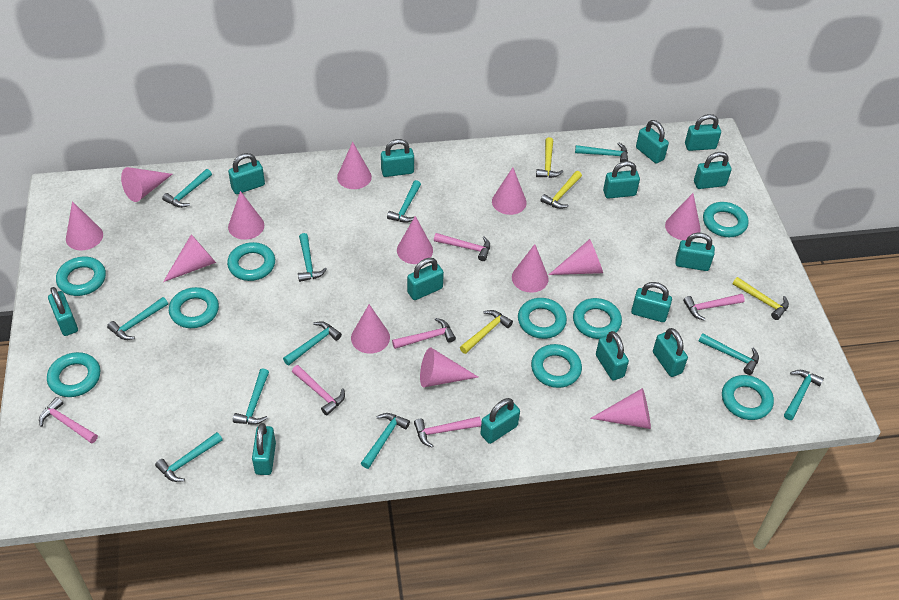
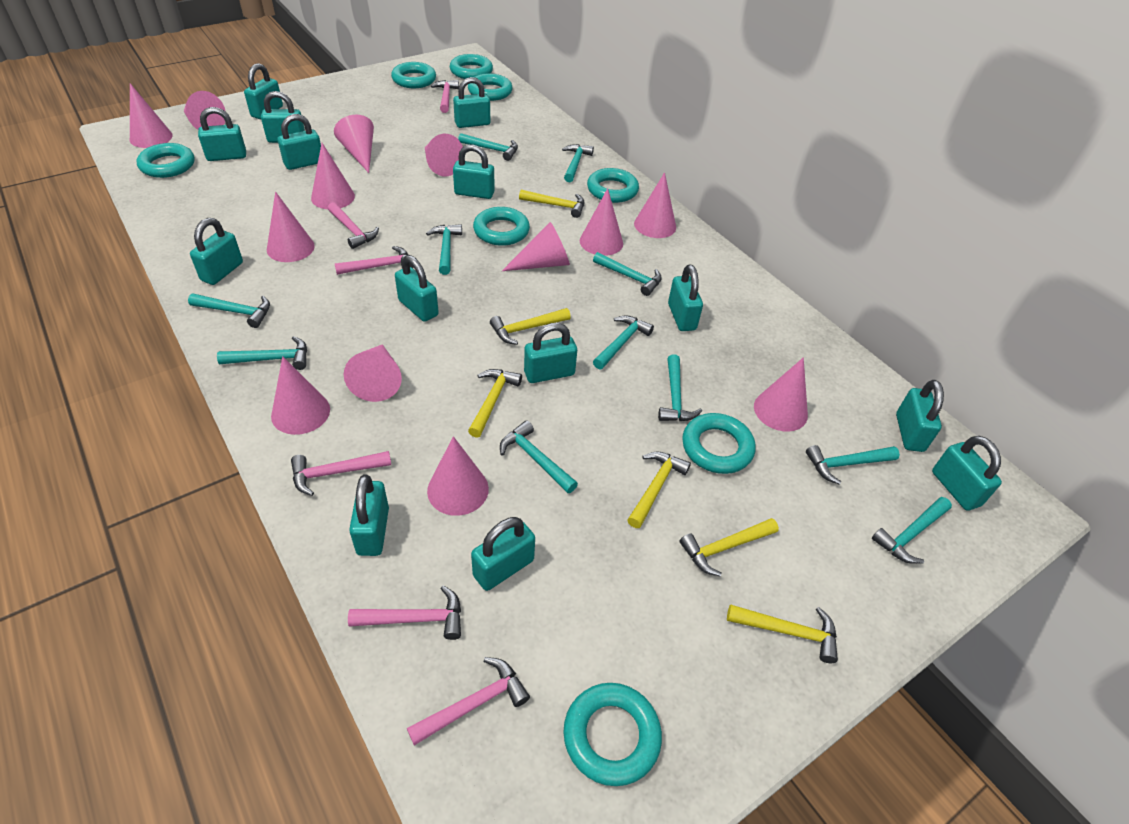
turquoise ring: 9 -> 8
yellow hammer: 4 -> 6

